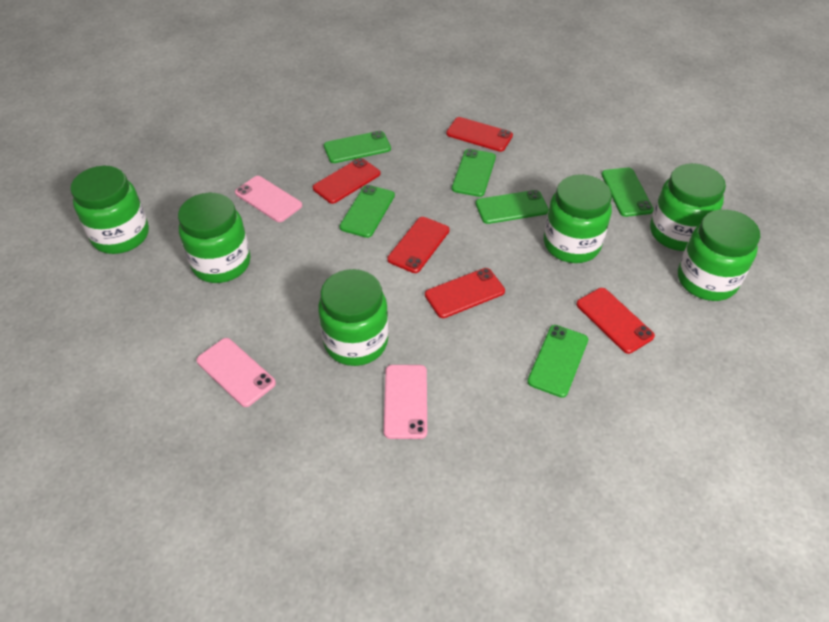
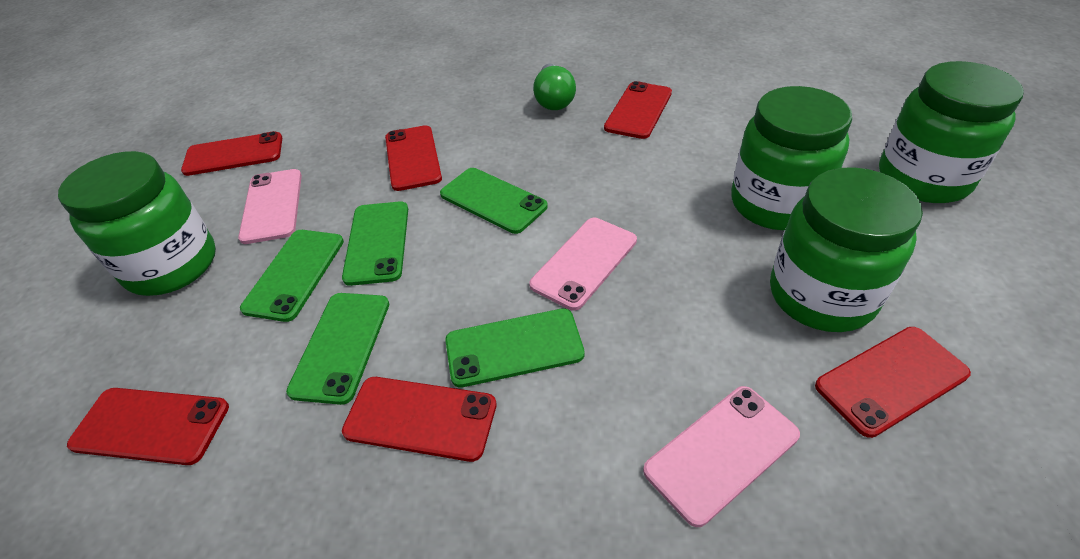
green jar: 6 -> 4
green light bulb: 0 -> 1
green phone: 6 -> 5
red phone: 5 -> 6

